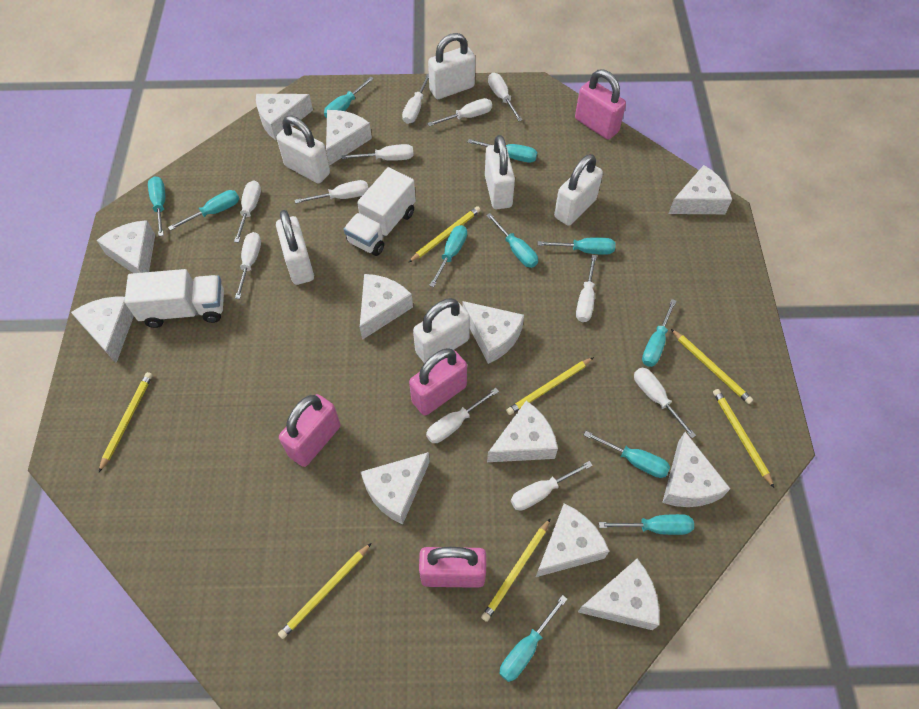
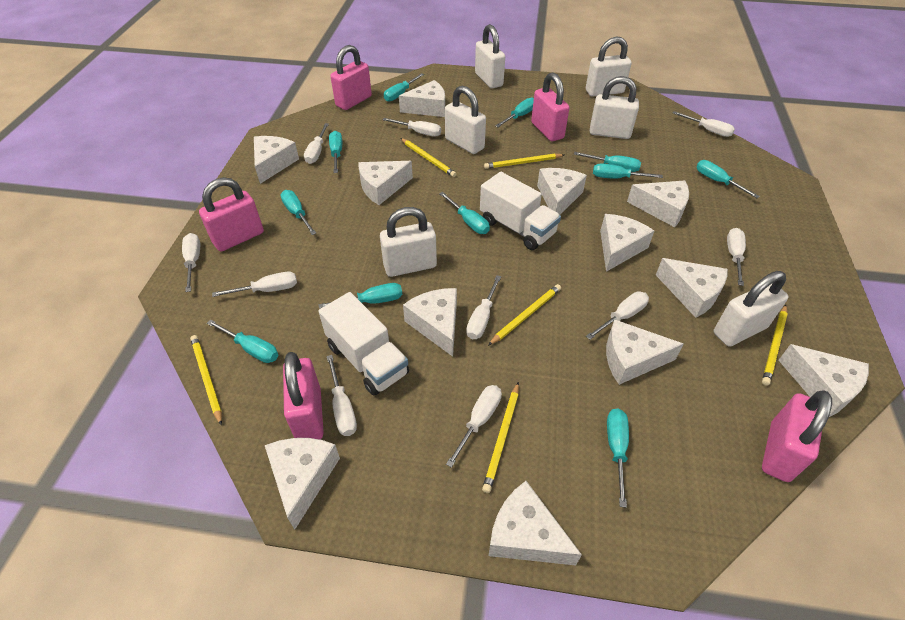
pink padlock: 4 -> 5
white screwdriver: 11 -> 10
yellow pencil: 7 -> 6

